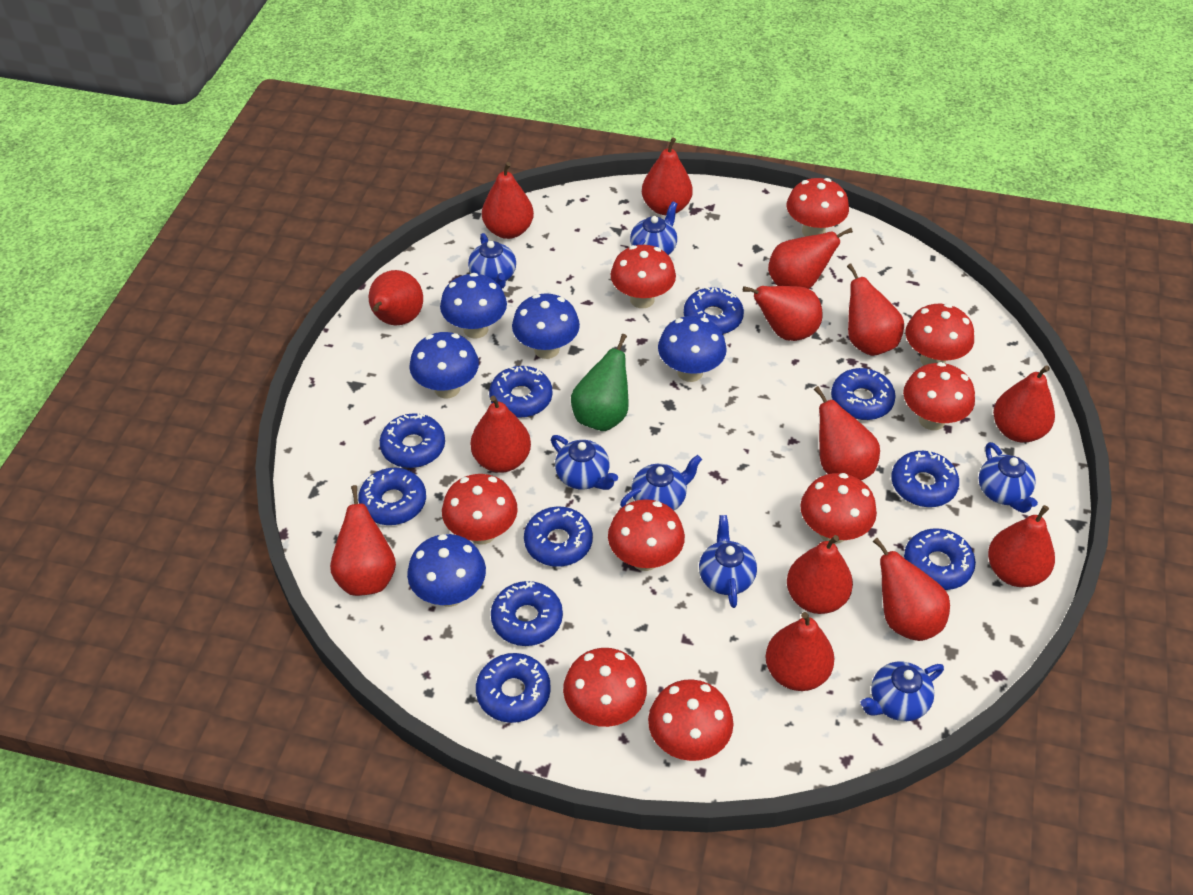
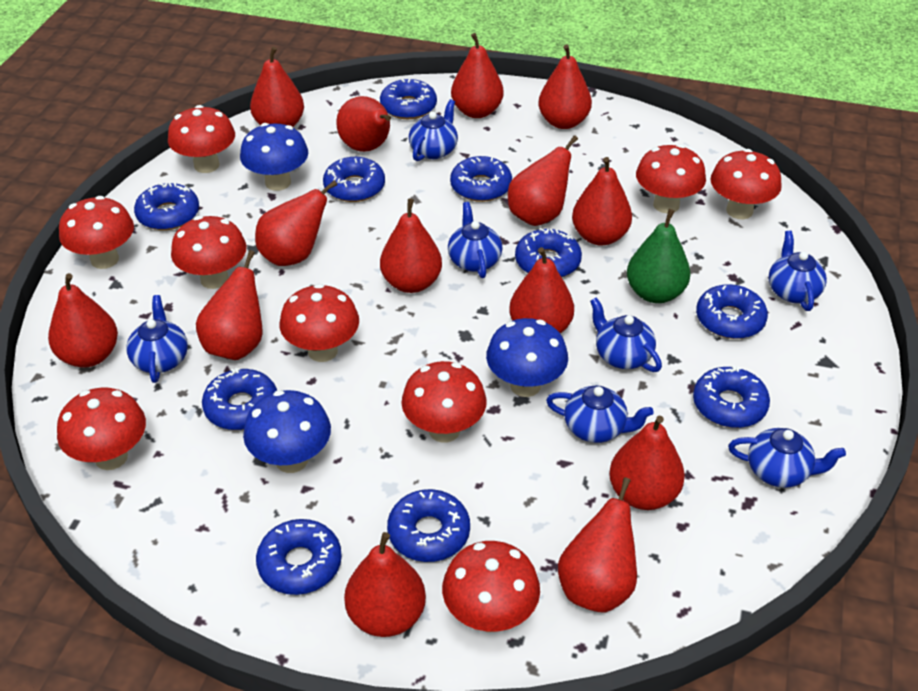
blue mushroom: 5 -> 3

